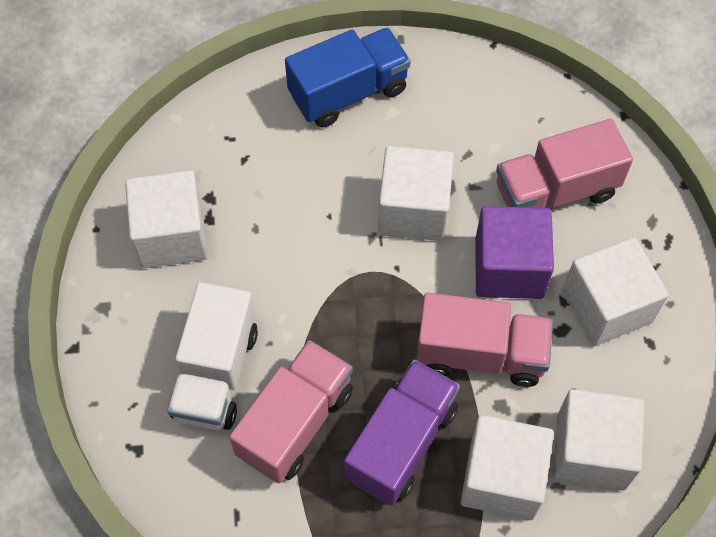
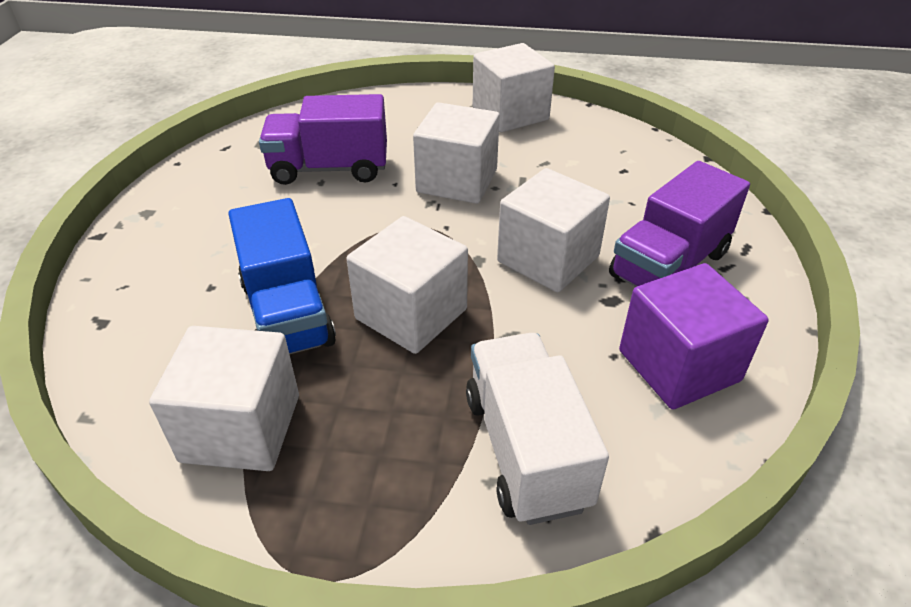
pink truck: 3 -> 0
purple truck: 1 -> 2

